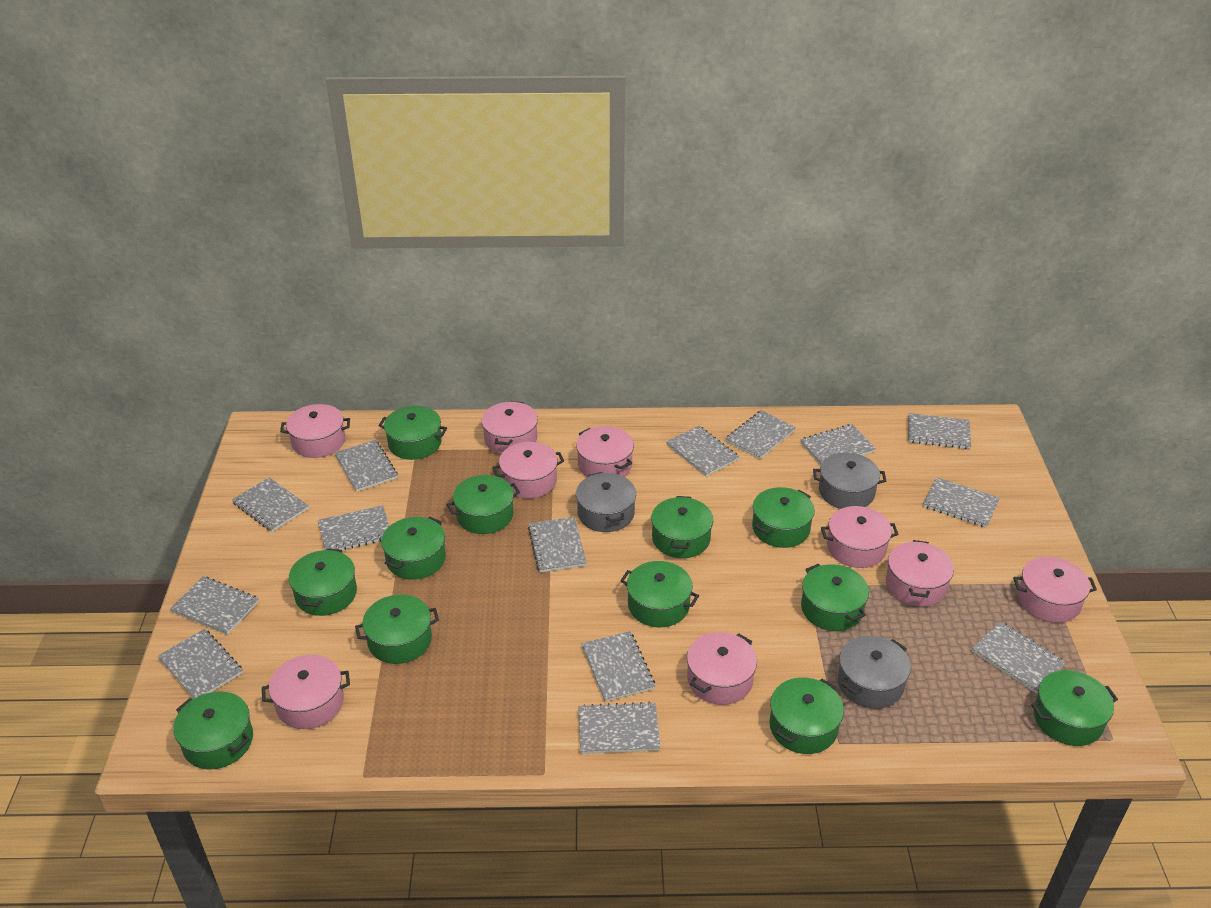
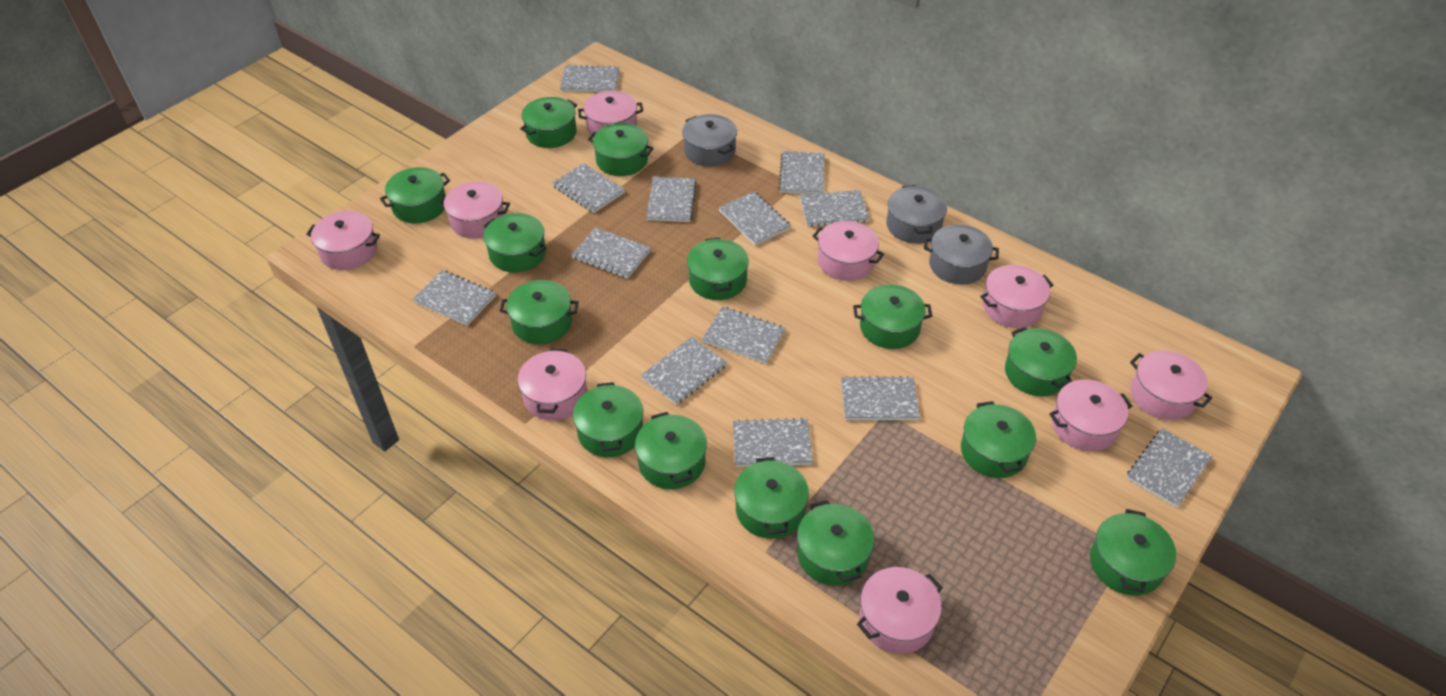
green pot: 12 -> 14
grey notebook: 14 -> 13

